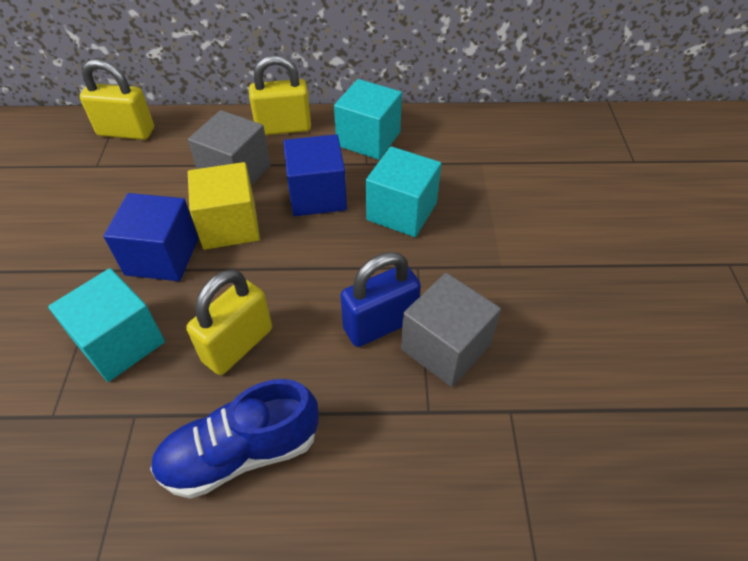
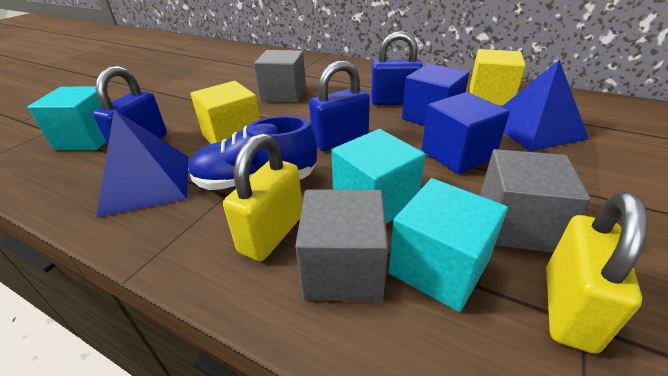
blue padlock: 1 -> 3
blue pyramid: 0 -> 2
grey cube: 2 -> 3
yellow cube: 1 -> 2
yellow padlock: 3 -> 2

